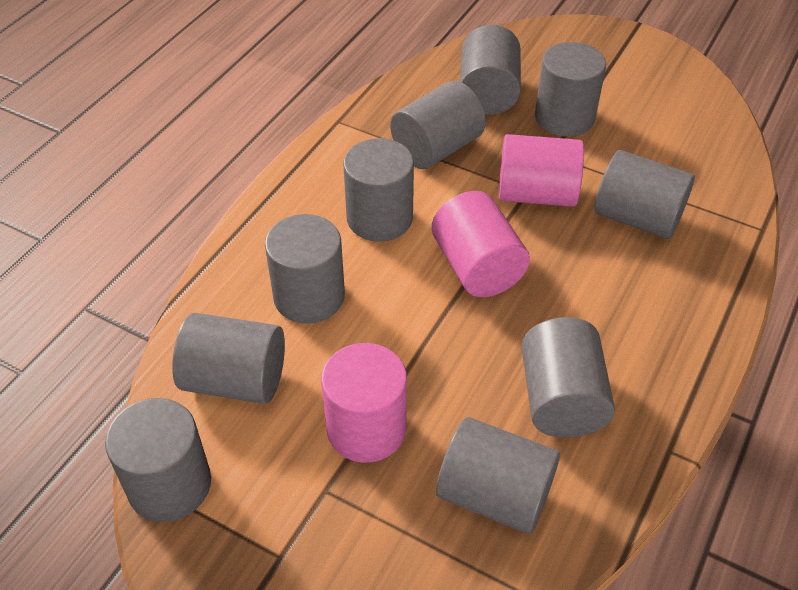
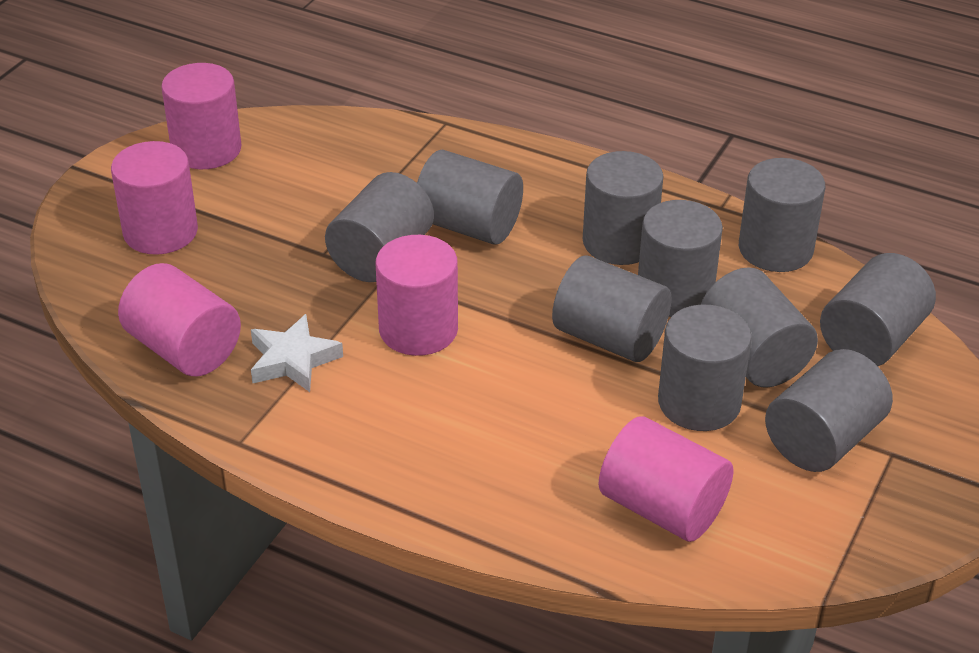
pink cylinder: 3 -> 5
white star: 0 -> 1

